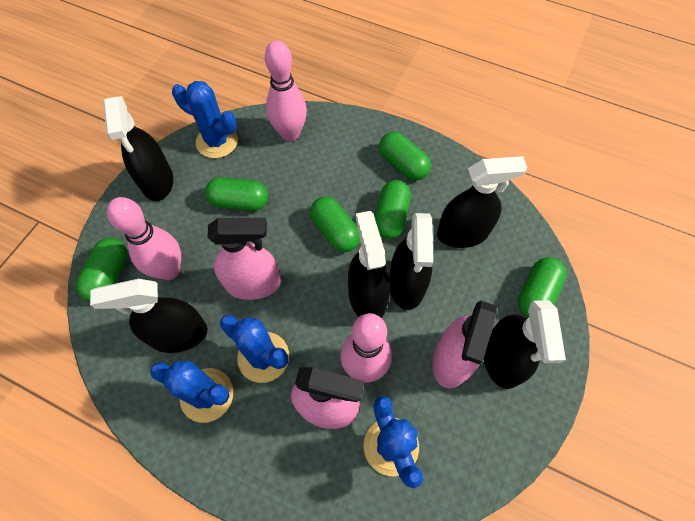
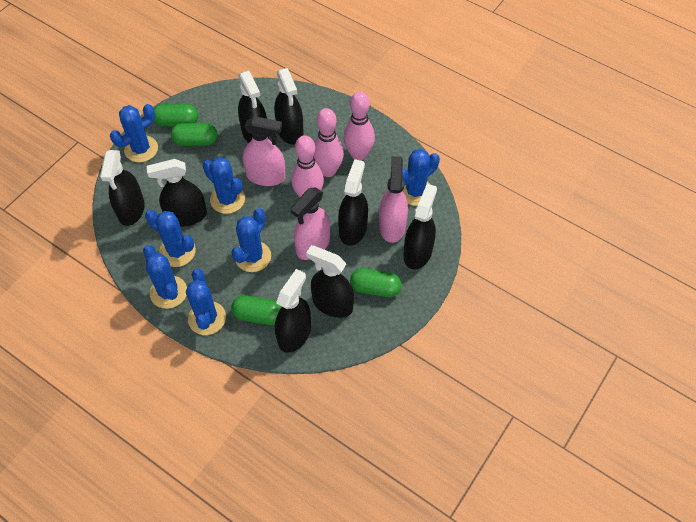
black spray bottle: 6 -> 8
blue cactus: 4 -> 7
green capsule: 6 -> 4

